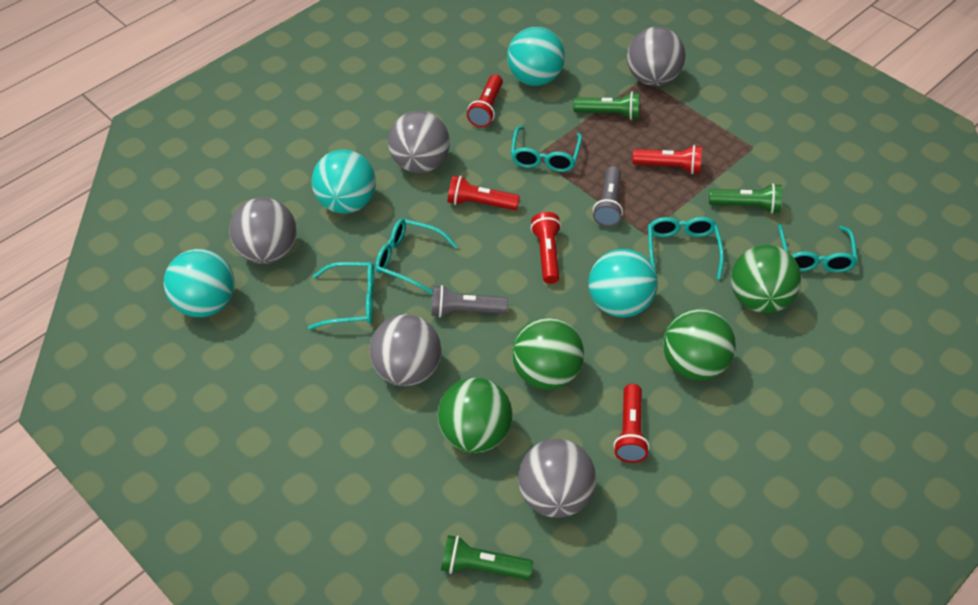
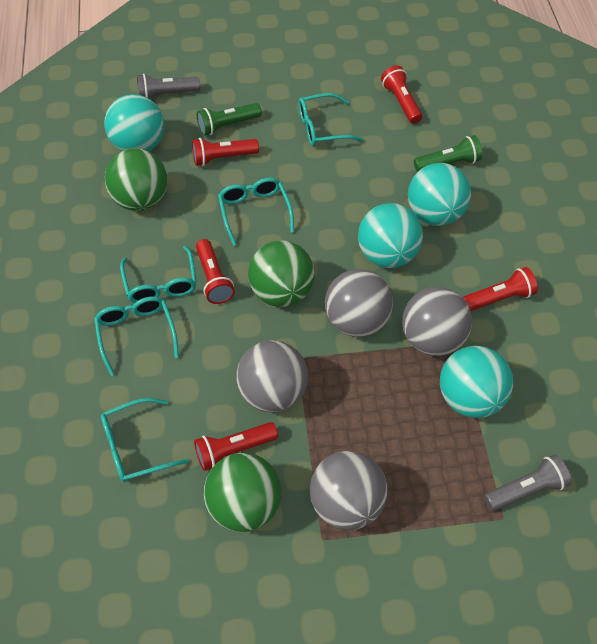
green ball: 4 -> 3
green flashlight: 3 -> 2
grey ball: 5 -> 4

